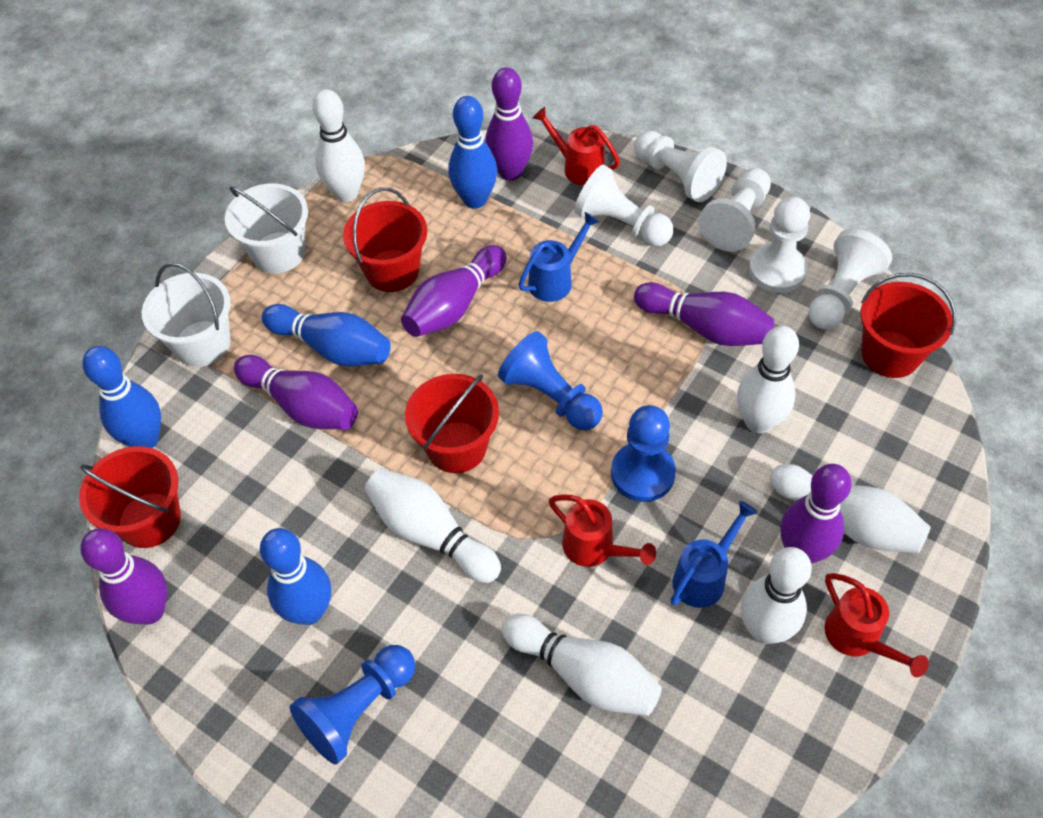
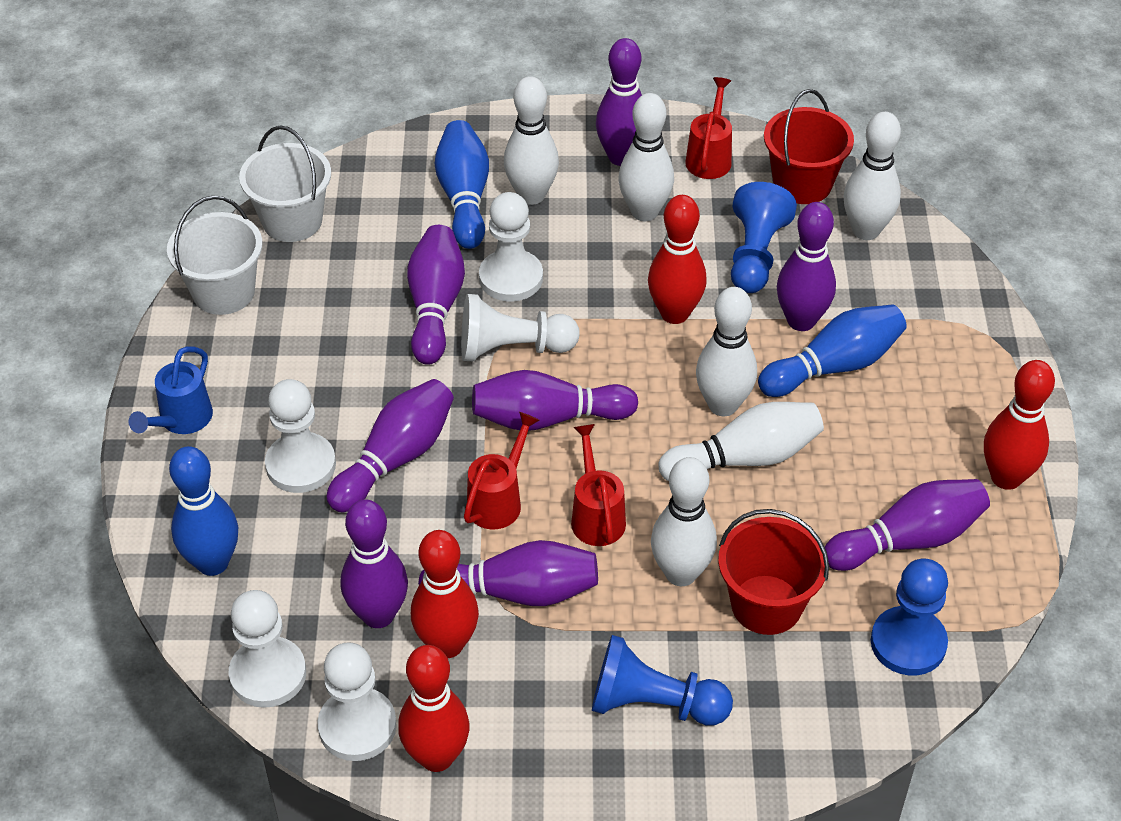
blue bowling pin: 4 -> 3
blue watering can: 2 -> 1
purple bowling pin: 6 -> 8
red bowling pin: 0 -> 4
red bucket: 4 -> 2

